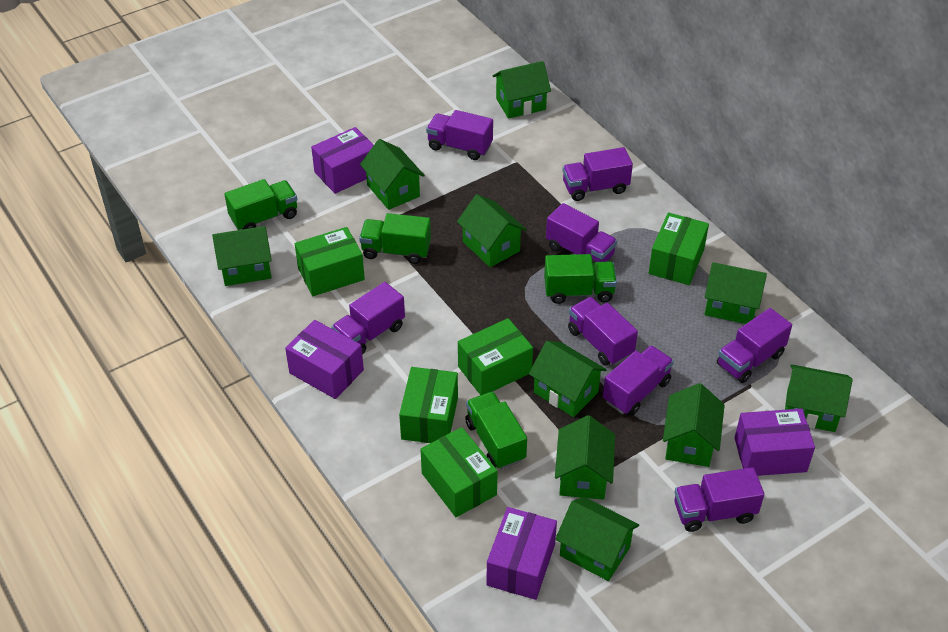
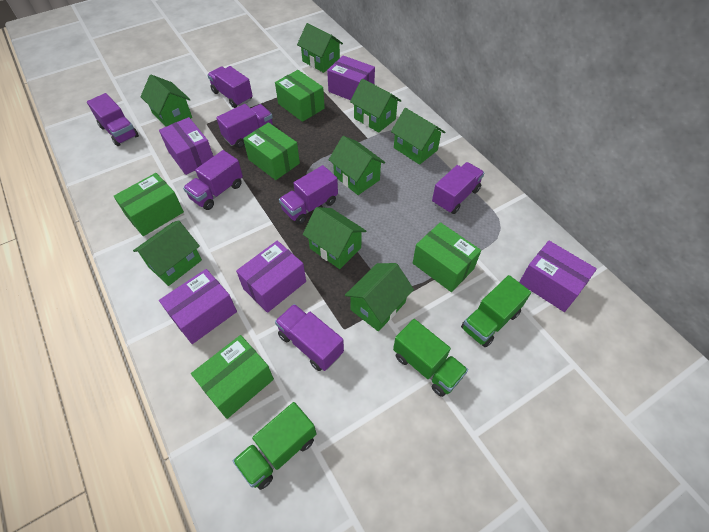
green house: 10 -> 8
green truck: 4 -> 3
purple box: 4 -> 5
purple truck: 8 -> 7

